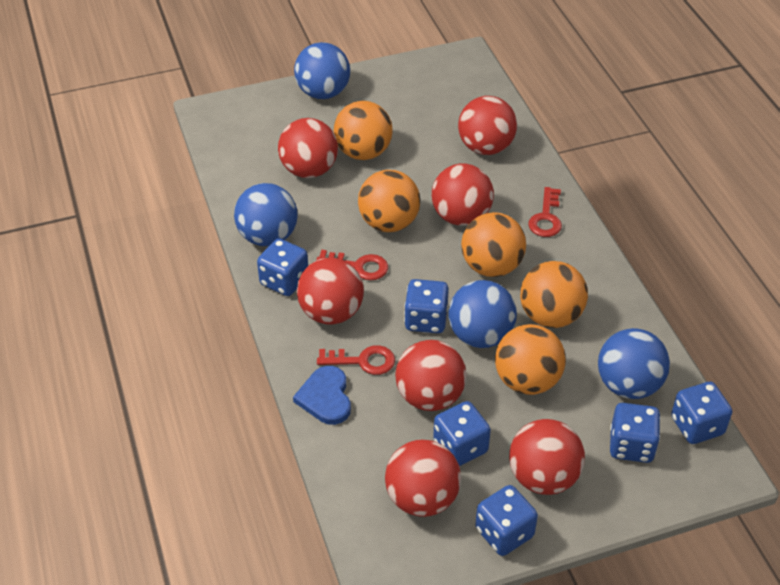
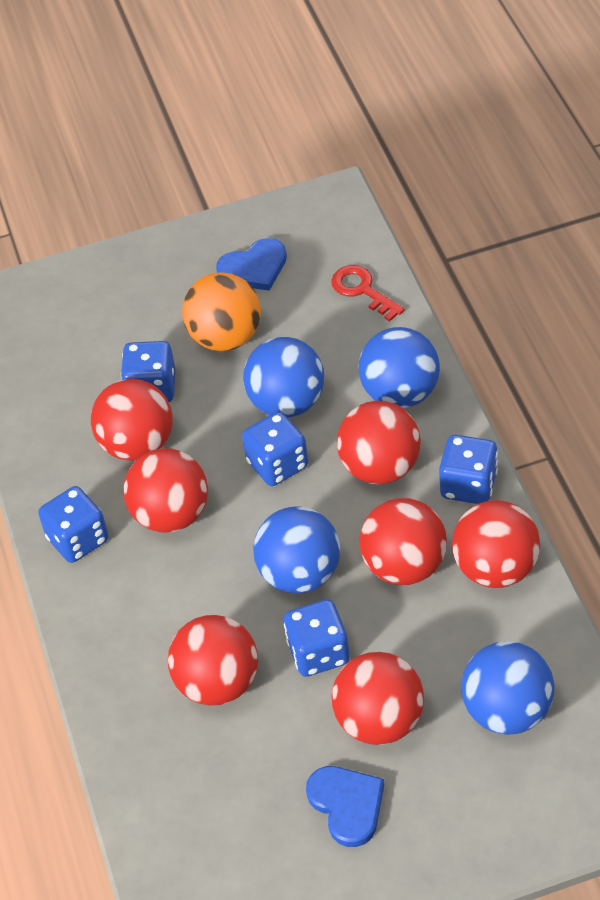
blue dice: 6 -> 5
blue heart: 1 -> 2
orange ball: 5 -> 1
red key: 3 -> 1

